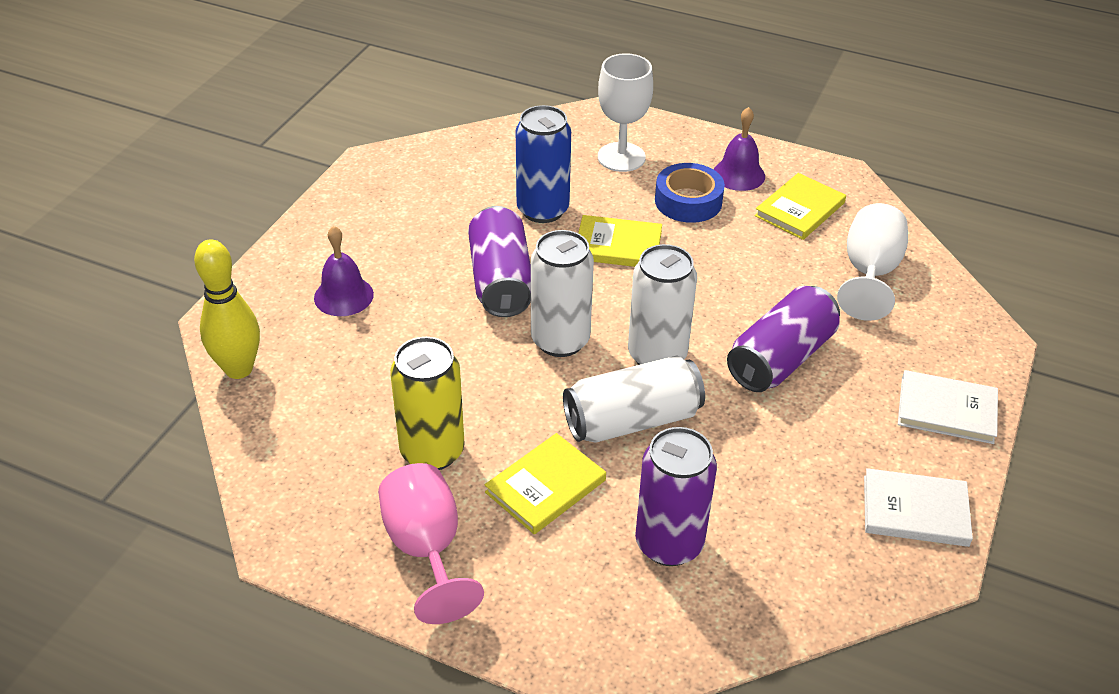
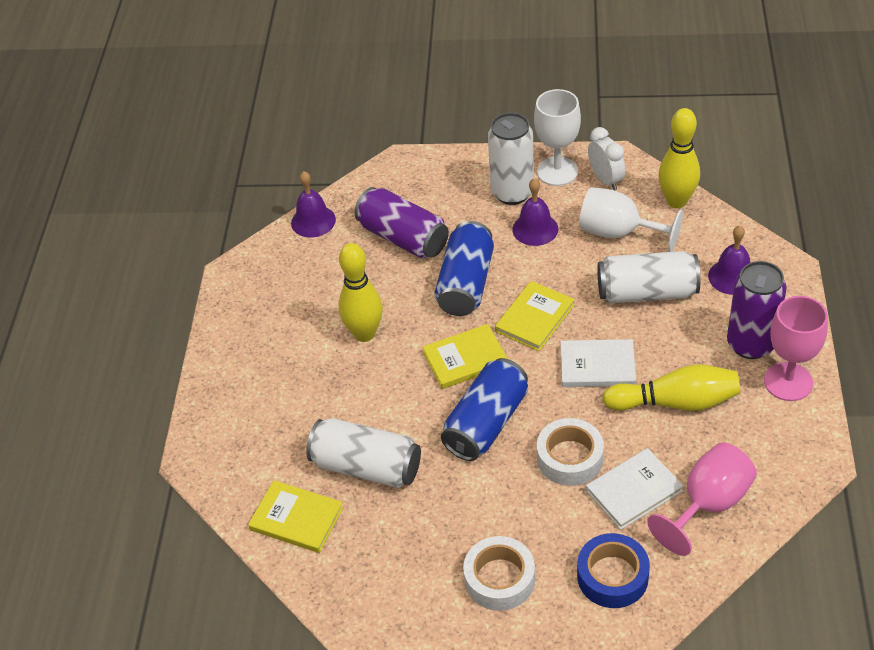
blue can: 1 -> 2
pink goblet: 1 -> 2
purple bell: 2 -> 3
purple can: 3 -> 2
white clock: 0 -> 1
white tape: 0 -> 2
yellow bowling pin: 1 -> 3
yellow can: 1 -> 0

